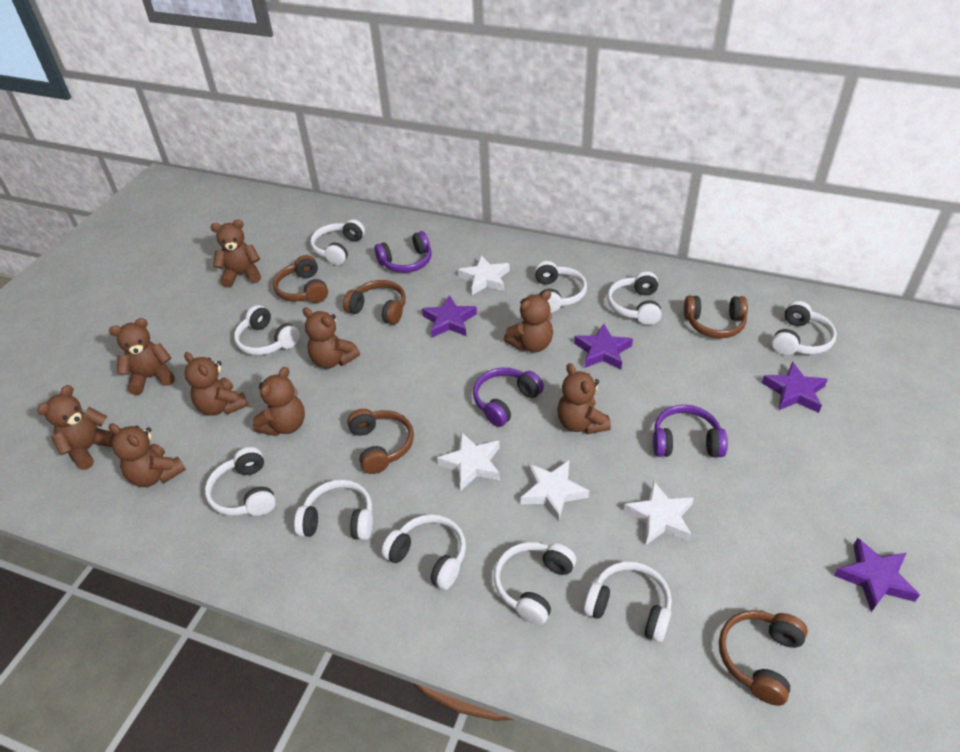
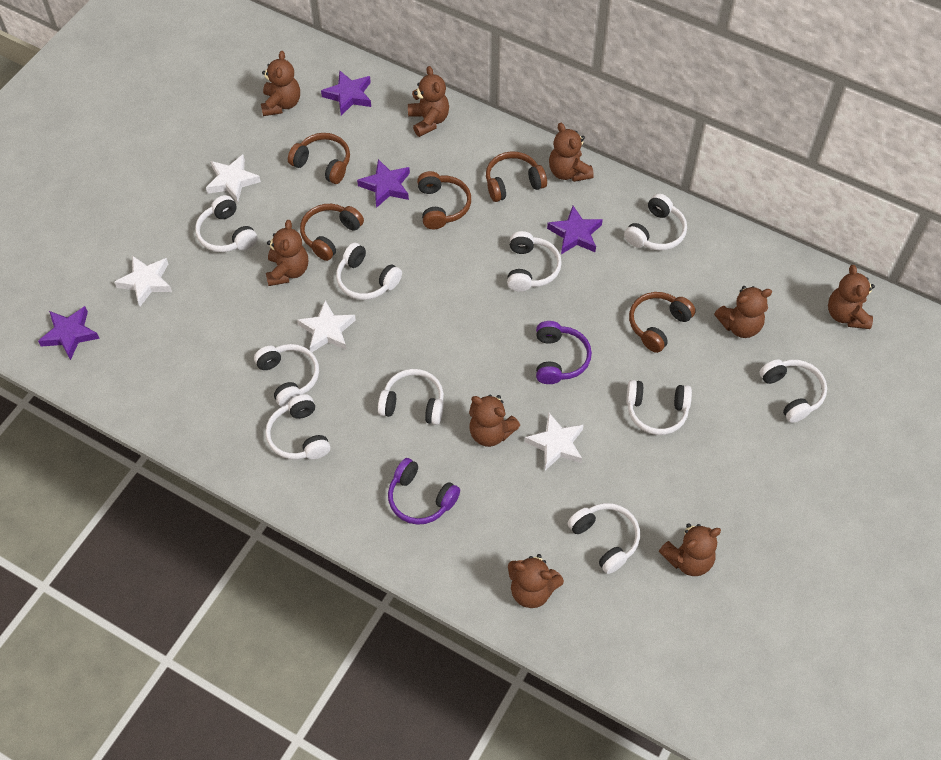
purple headphones: 3 -> 2

